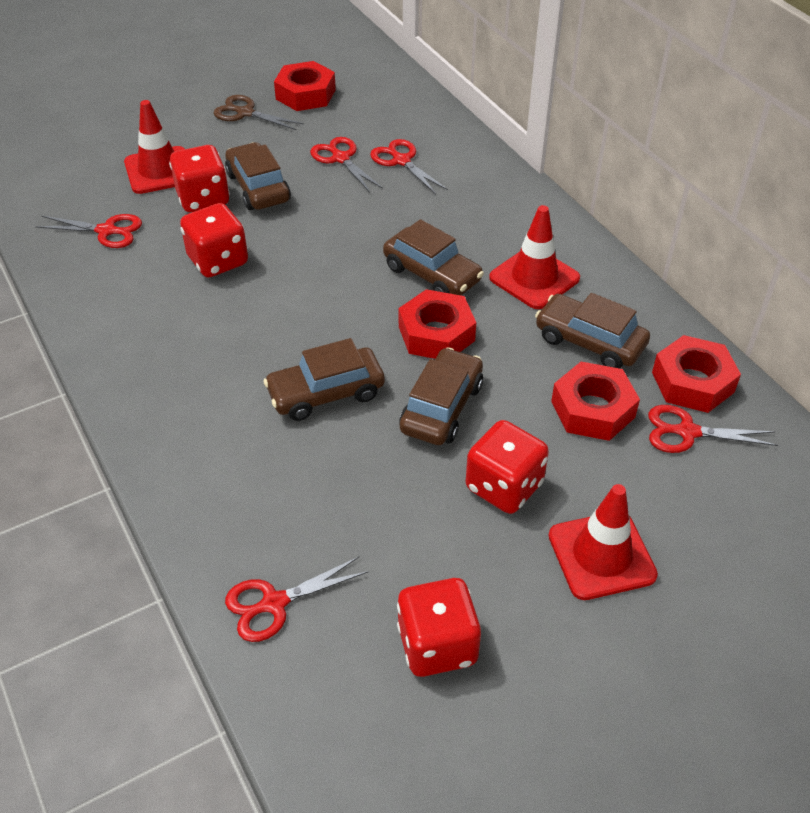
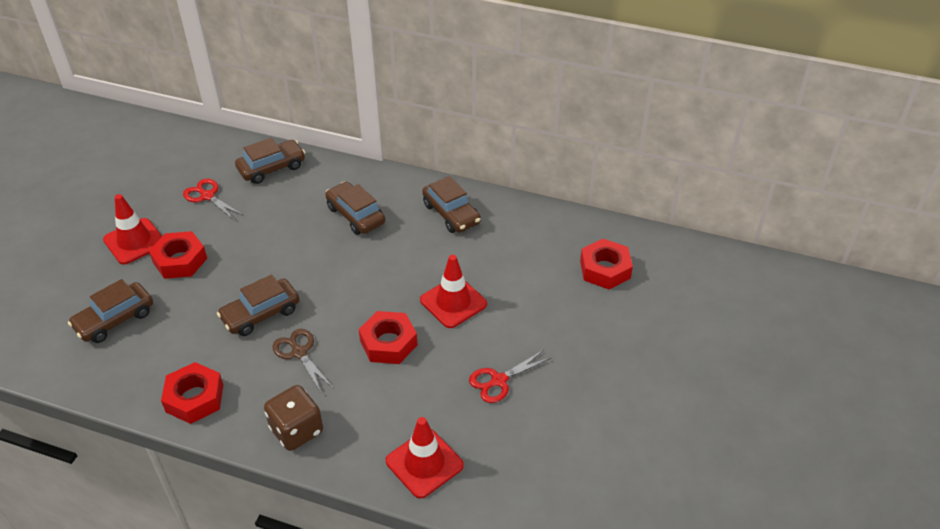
brown dice: 0 -> 1
red dice: 4 -> 0
red scissors: 5 -> 2

